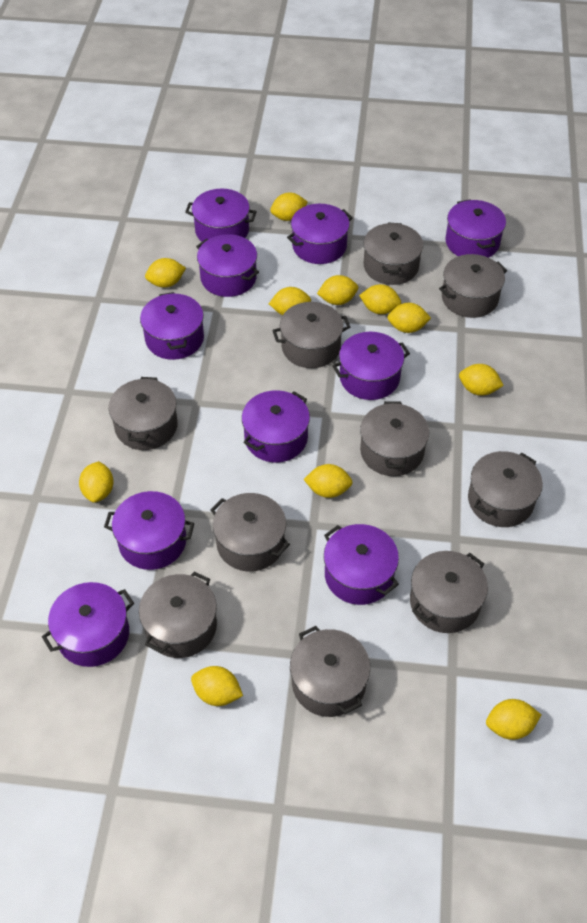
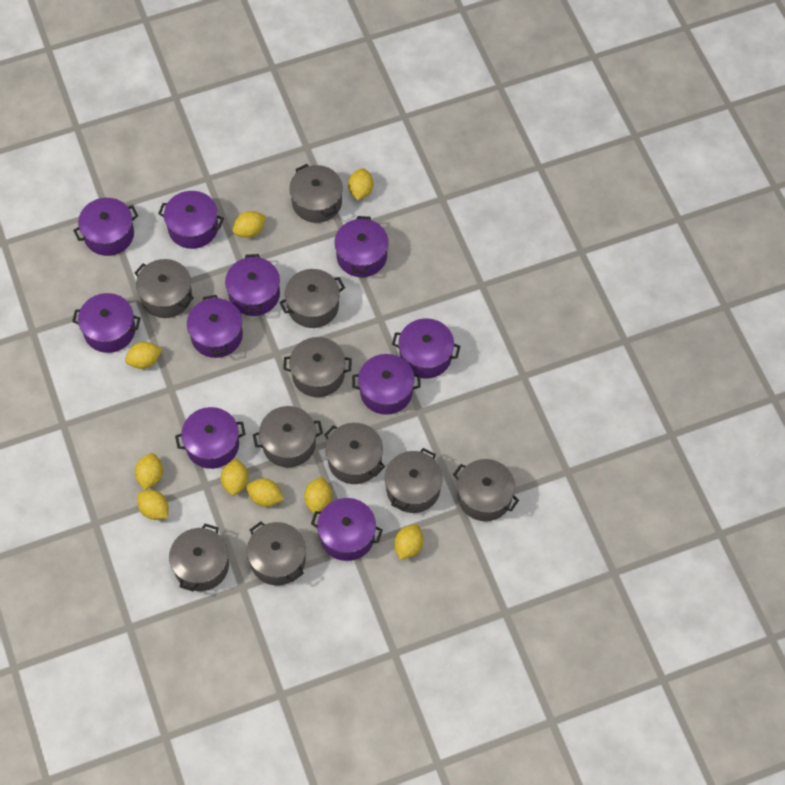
yellow lemon: 11 -> 9

